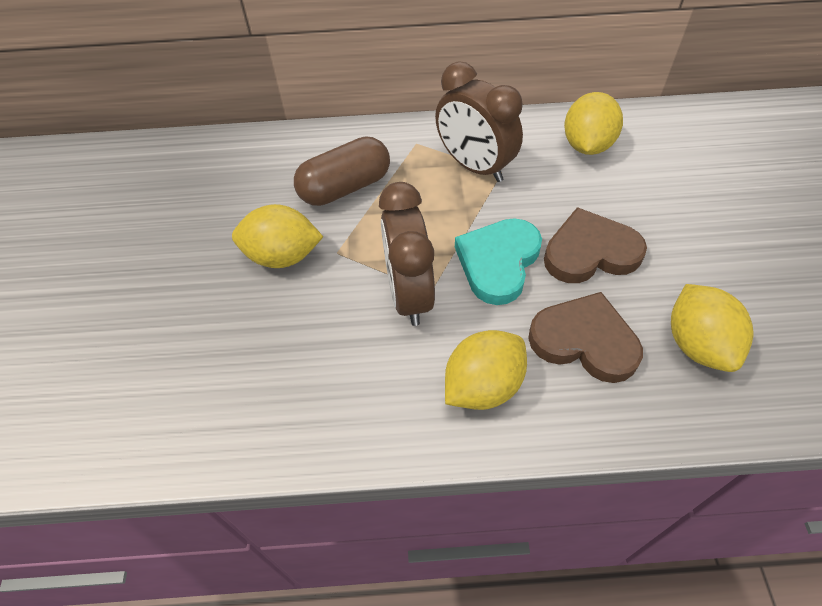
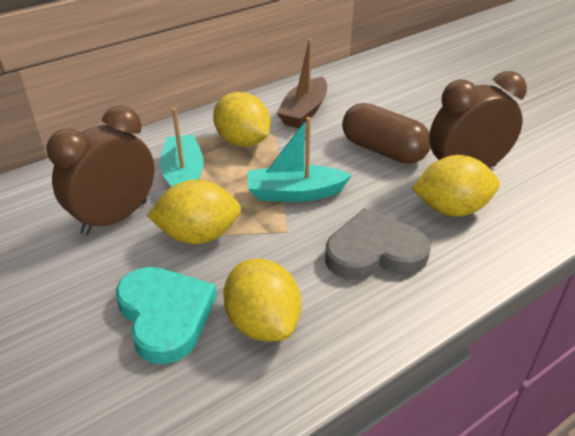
brown boat: 0 -> 1
brown heart: 2 -> 0
grey heart: 0 -> 1
turquoise boat: 0 -> 2

